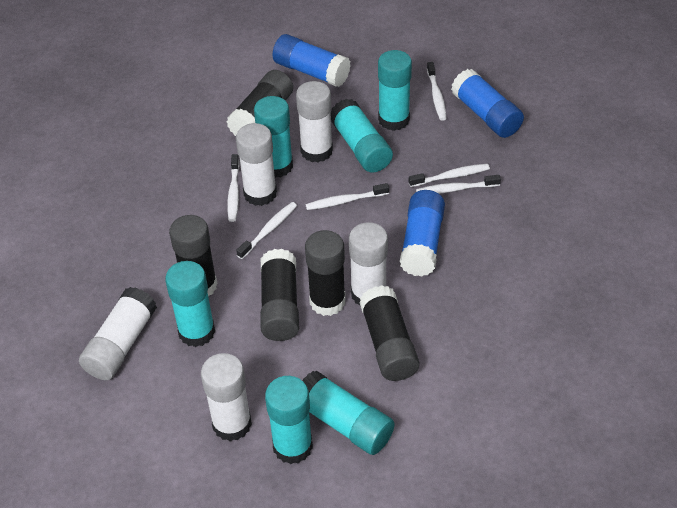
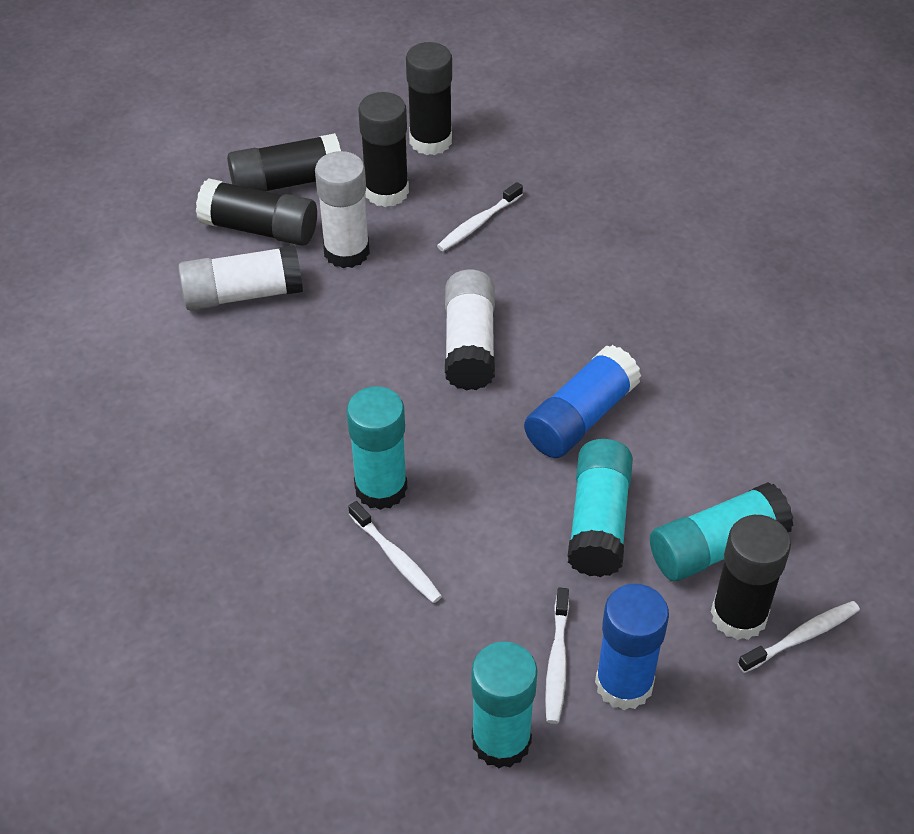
blue glue stick: 3 -> 2
turquoise glue stick: 6 -> 4
white glue stick: 5 -> 3
white toothbrush: 6 -> 4

